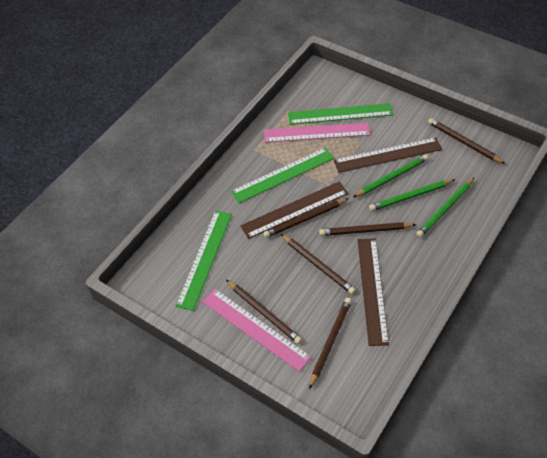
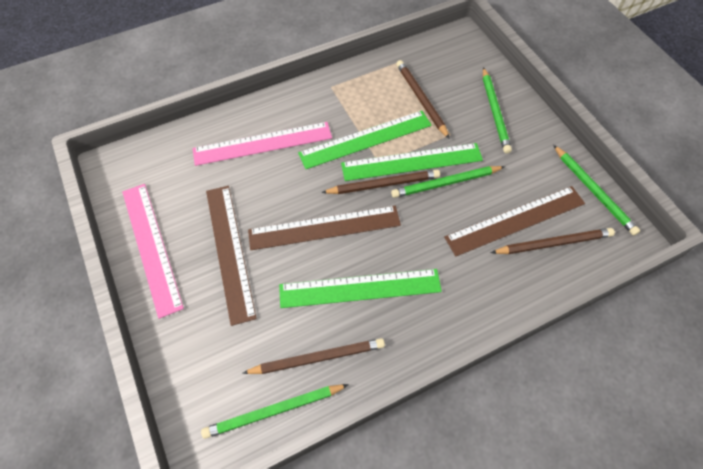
brown pencil: 6 -> 4
green pencil: 3 -> 4

